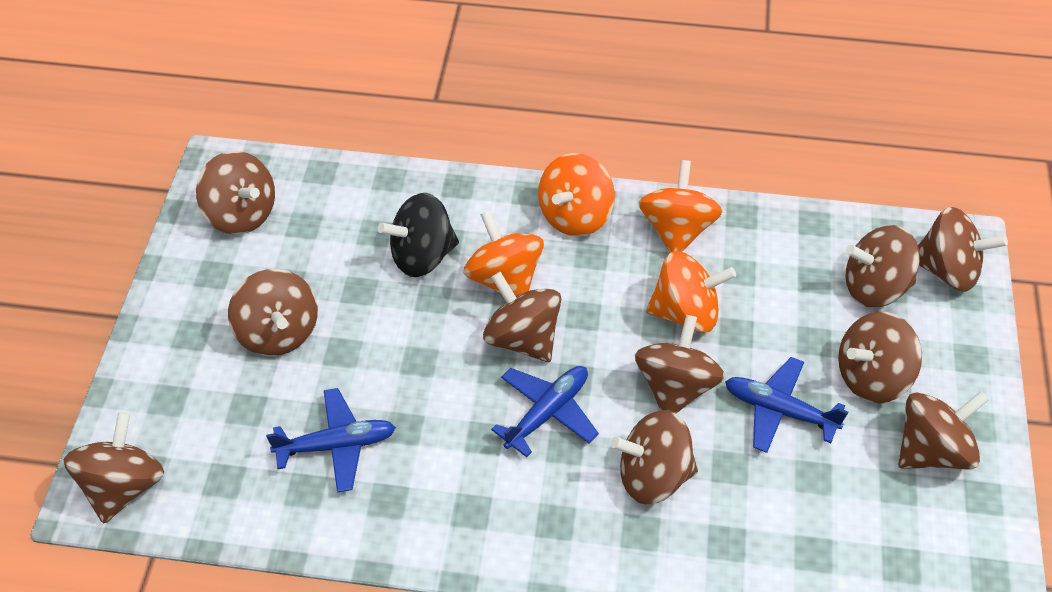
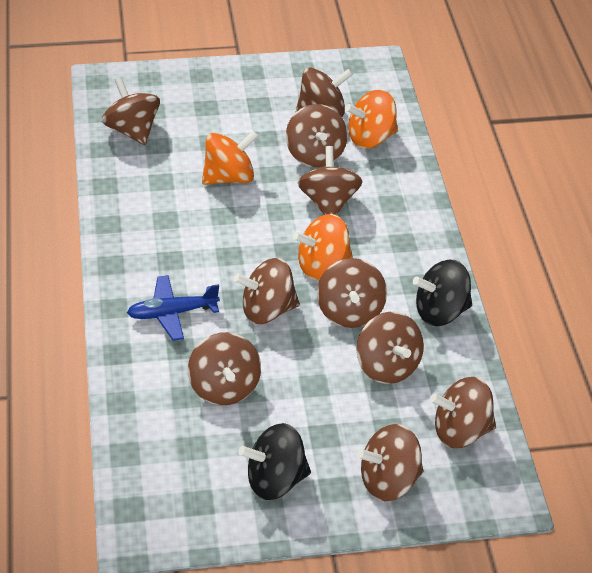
black spinning top: 1 -> 2
blue plane: 3 -> 1
orange spinning top: 4 -> 3

